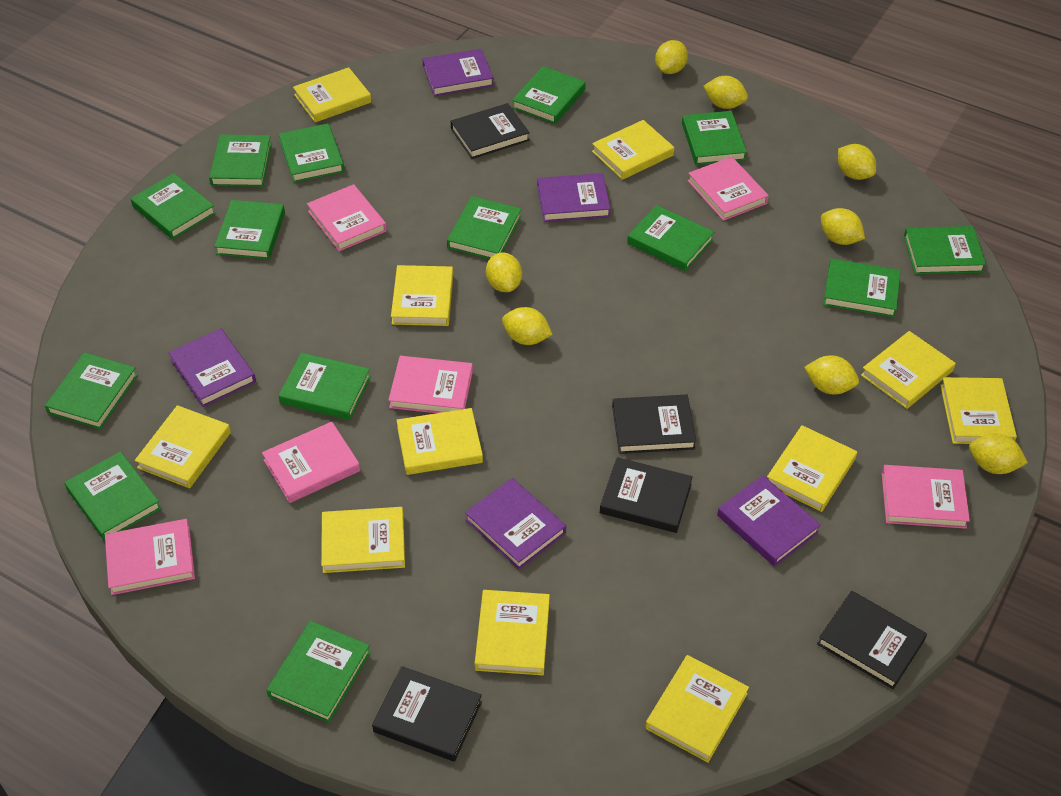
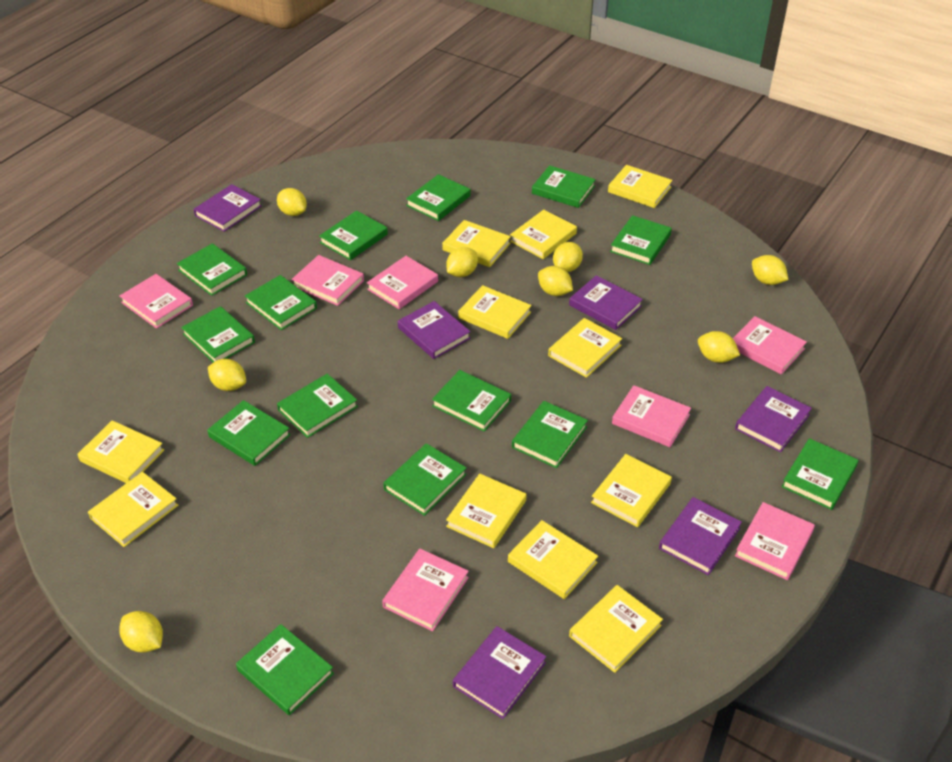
black book: 5 -> 0
pink book: 6 -> 7
purple book: 5 -> 6

